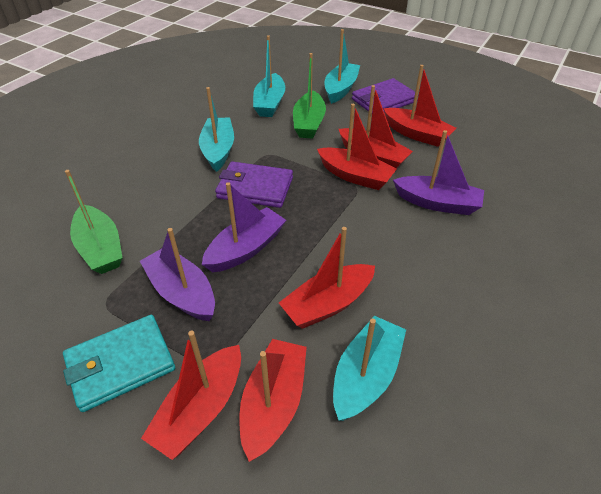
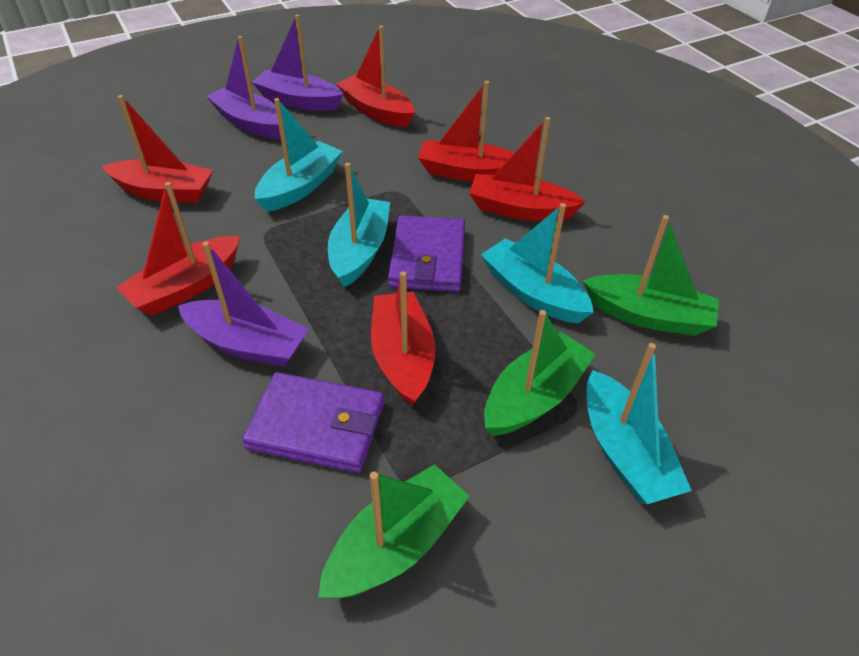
green boat: 2 -> 3
turquoise wallet: 1 -> 0

